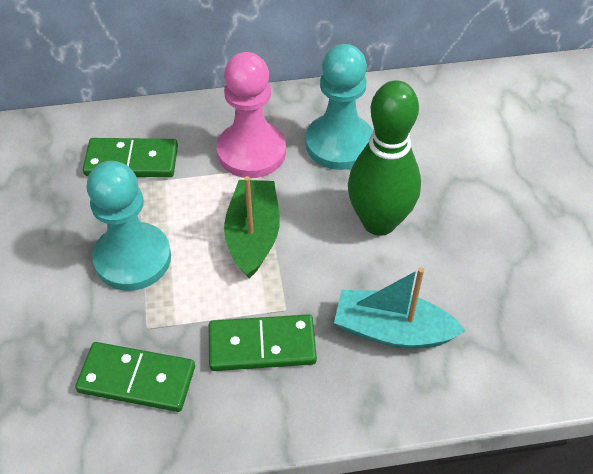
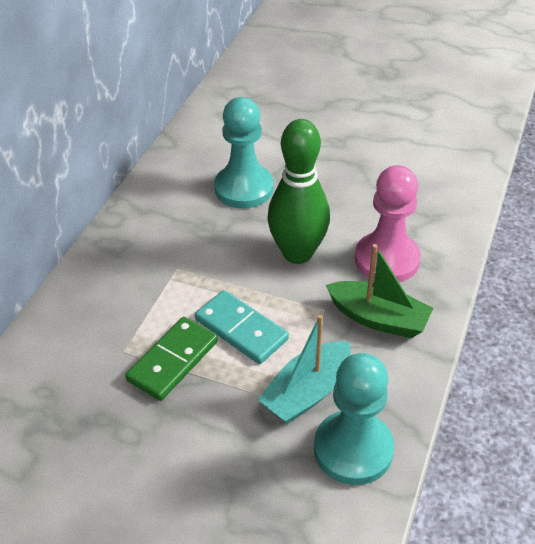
green domino: 3 -> 1
turquoise domino: 0 -> 1

